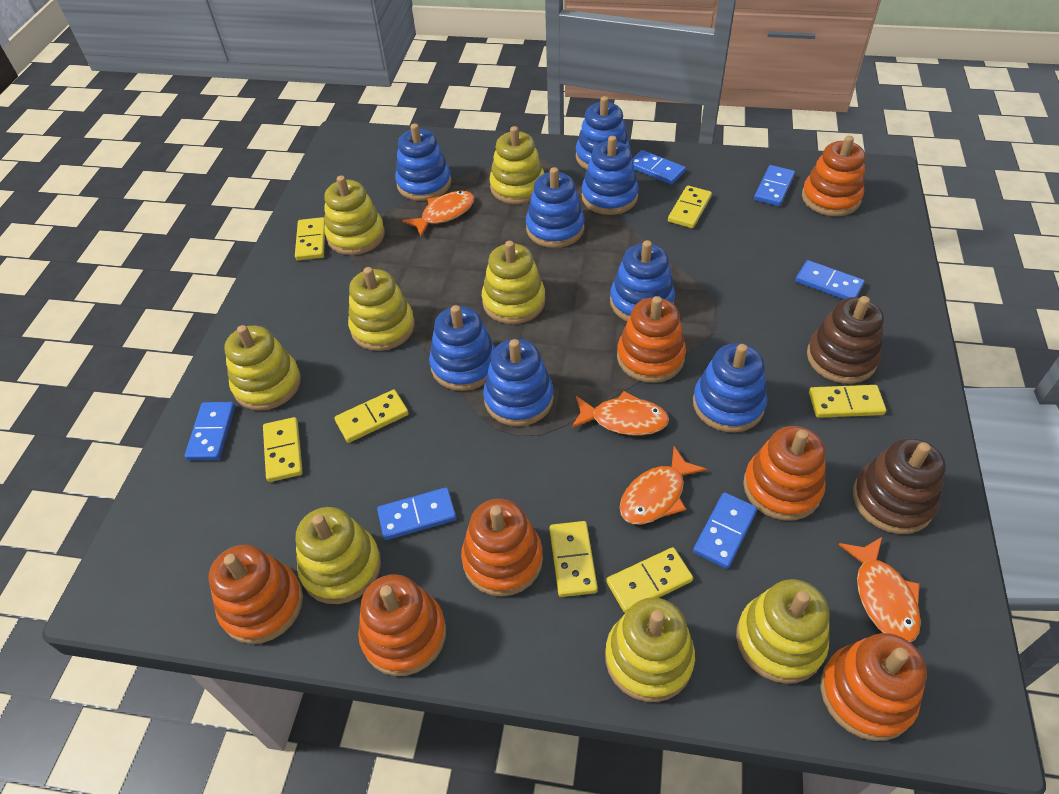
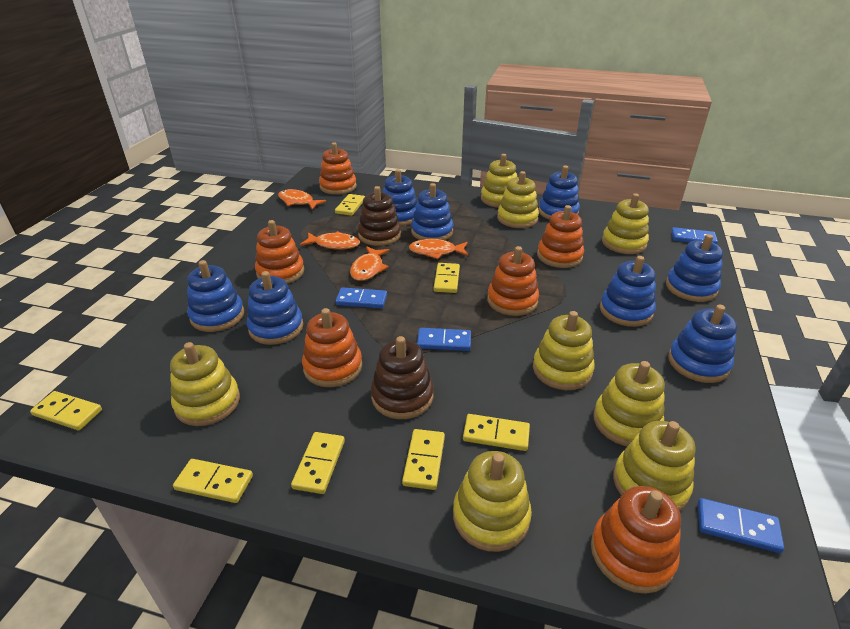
blue domino: 6 -> 4
orange stacking toy: 7 -> 6

